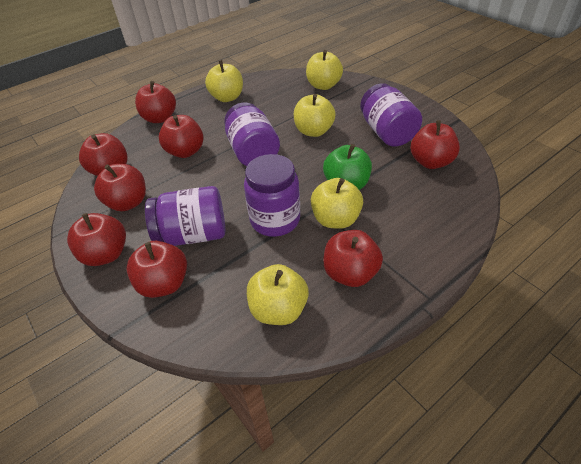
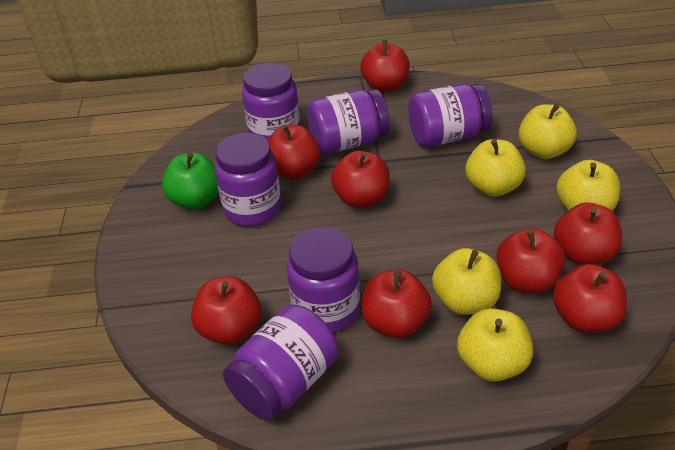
purple jar: 4 -> 6

